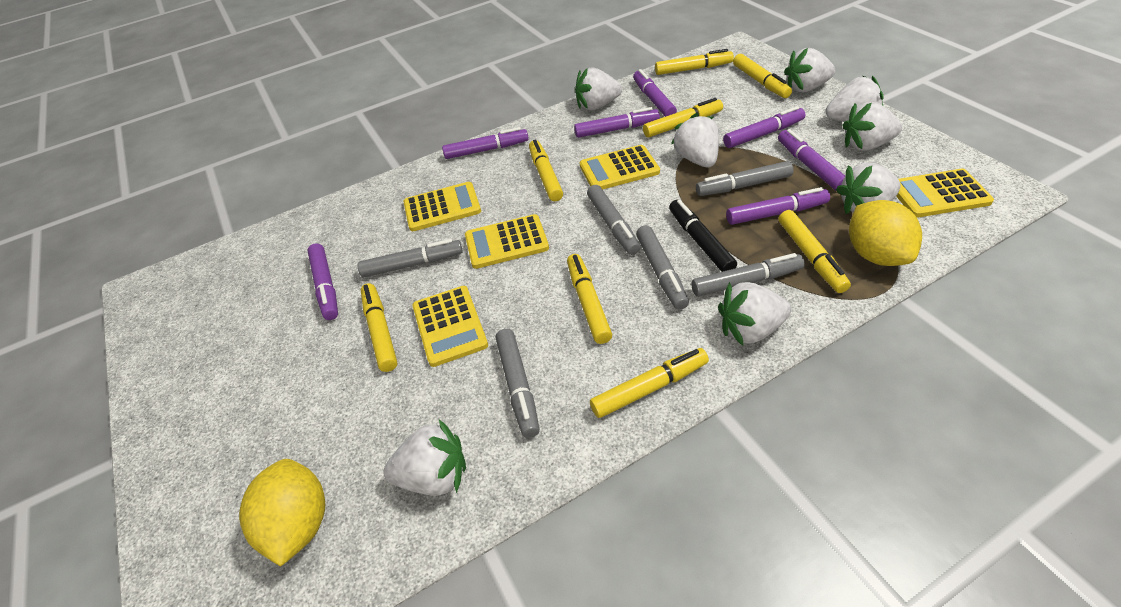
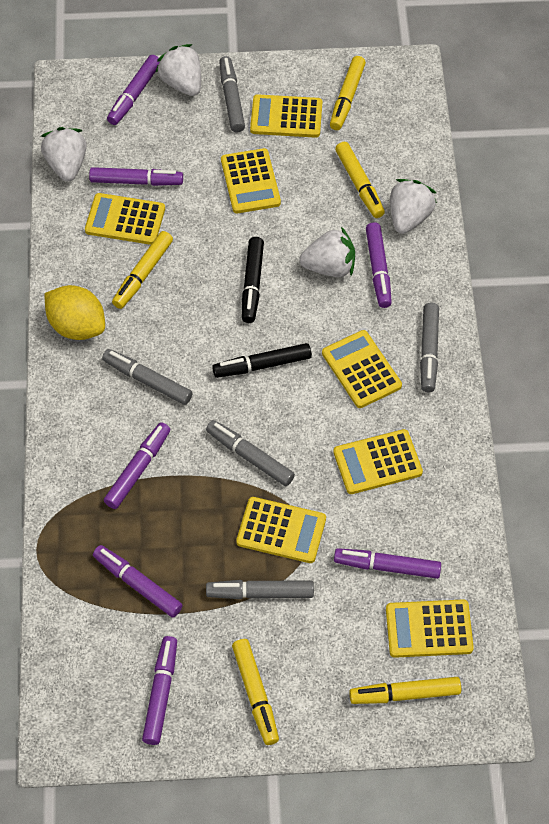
black marker: 1 -> 2
grey marker: 6 -> 5
white strawberry: 8 -> 4
yellow calculator: 5 -> 7
yellow lemon: 2 -> 1
yellow marker: 8 -> 5

